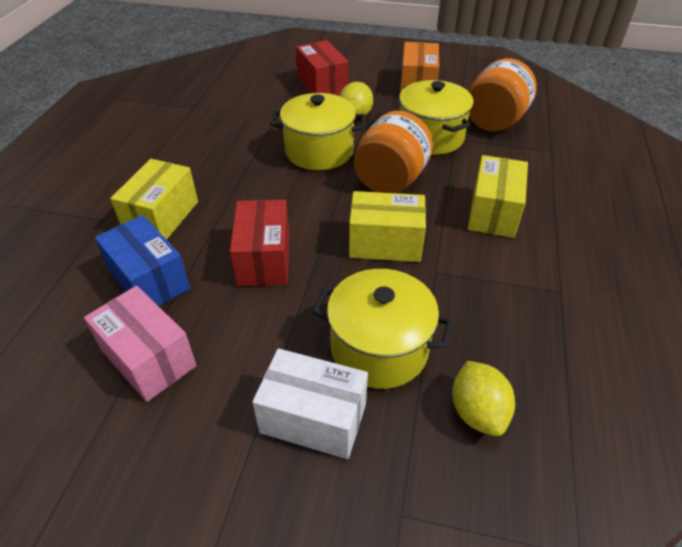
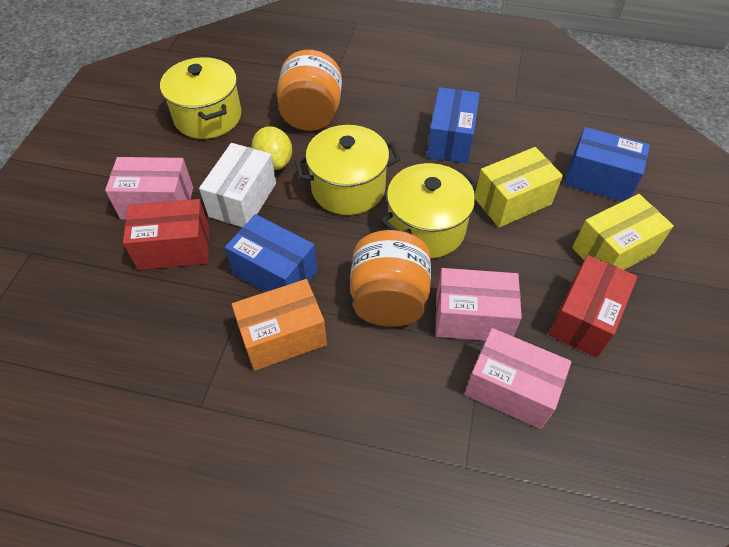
blue box: 1 -> 3
pink box: 1 -> 3
yellow box: 3 -> 2
yellow lemon: 2 -> 1

